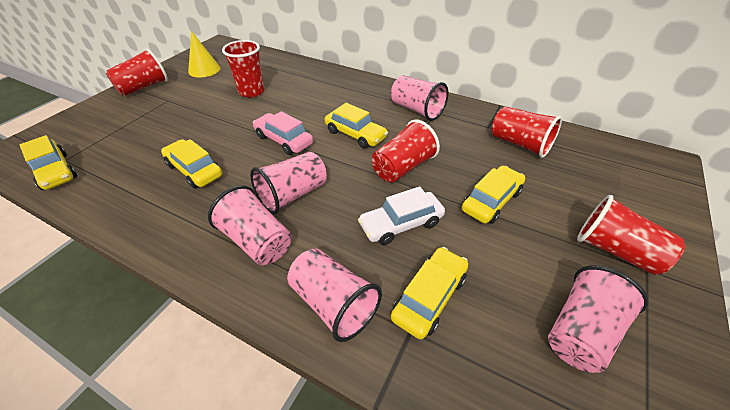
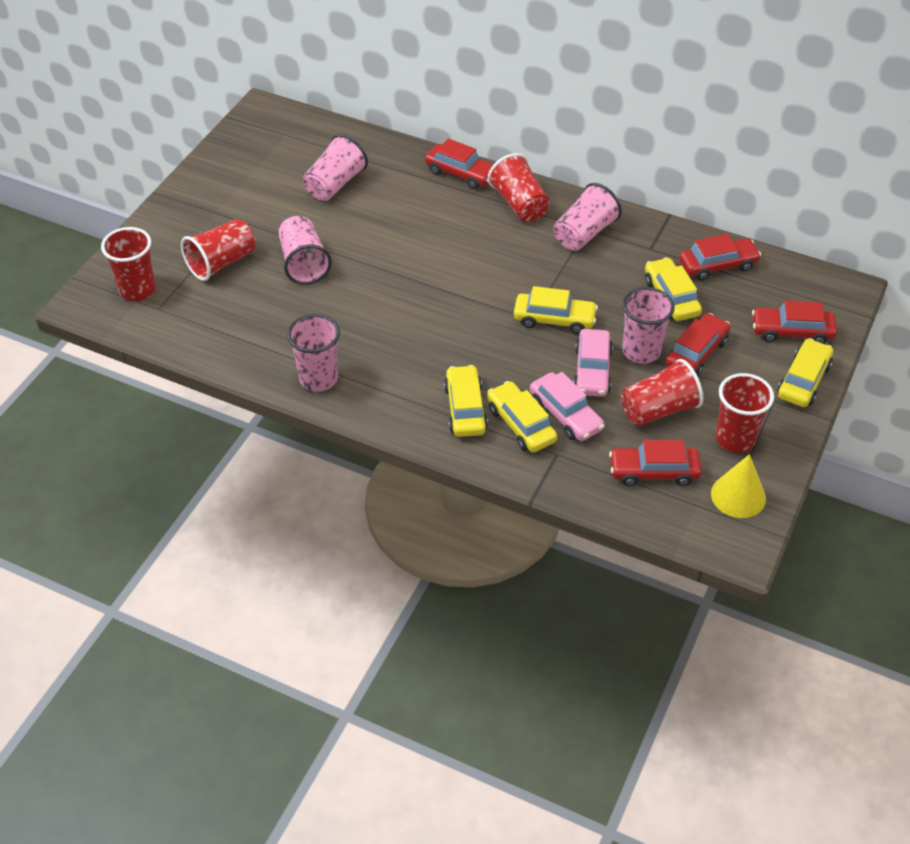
pink car: 1 -> 2
red car: 0 -> 5
white car: 1 -> 0

